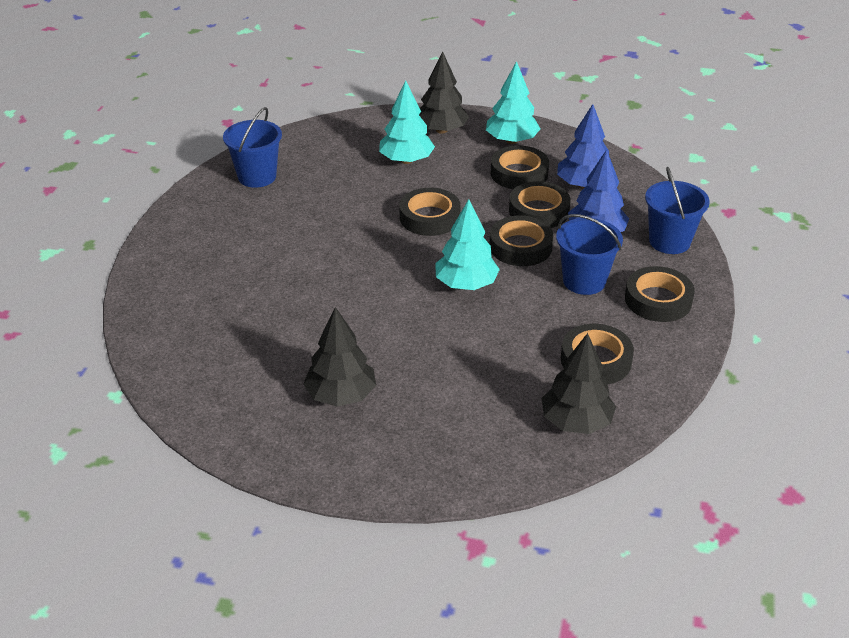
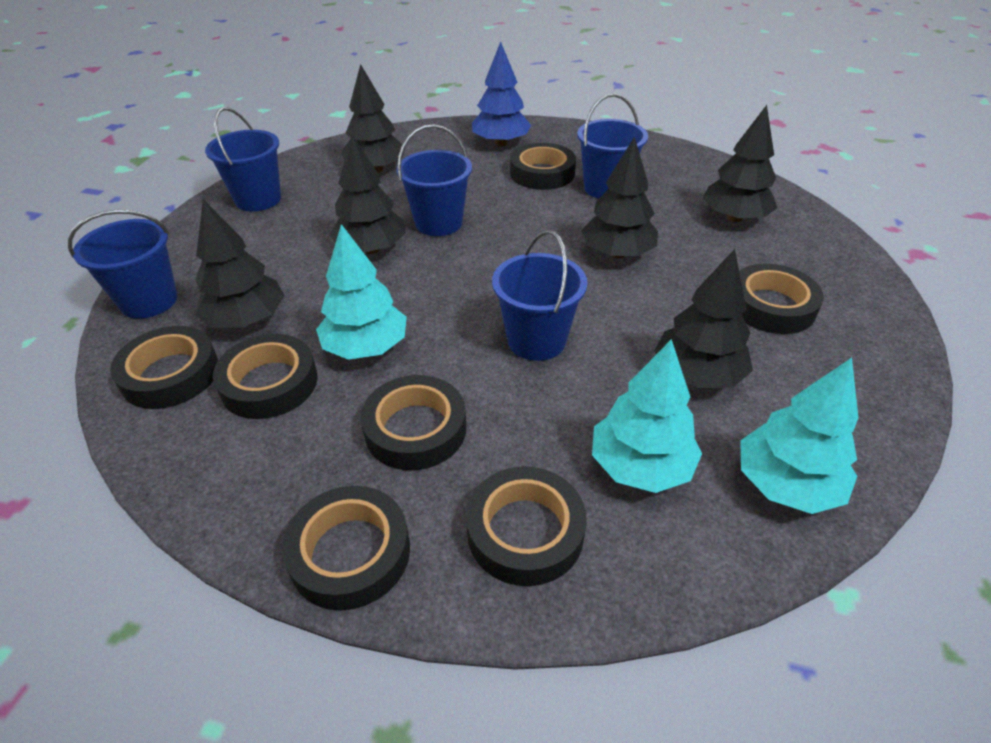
black tape: 6 -> 7
black tree: 3 -> 6
blue bucket: 3 -> 5
blue tree: 2 -> 1

